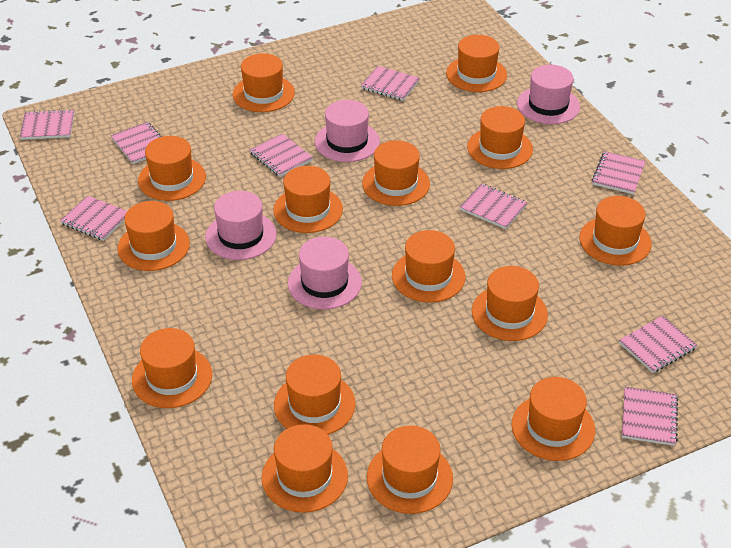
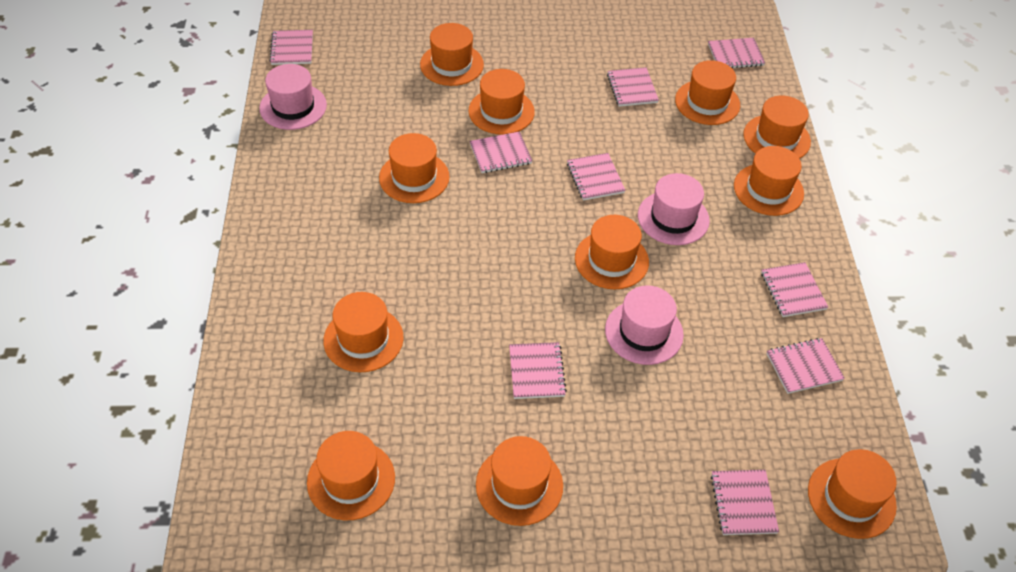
orange hat: 15 -> 11
pink hat: 4 -> 3

